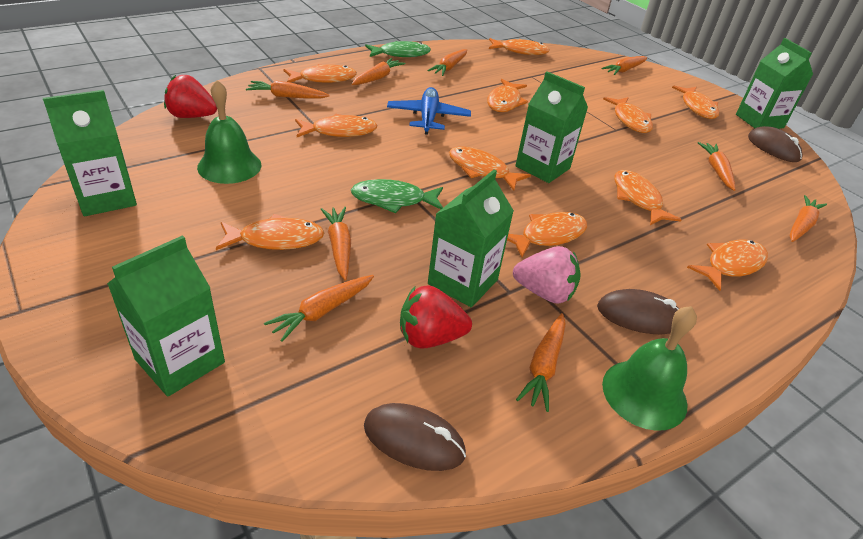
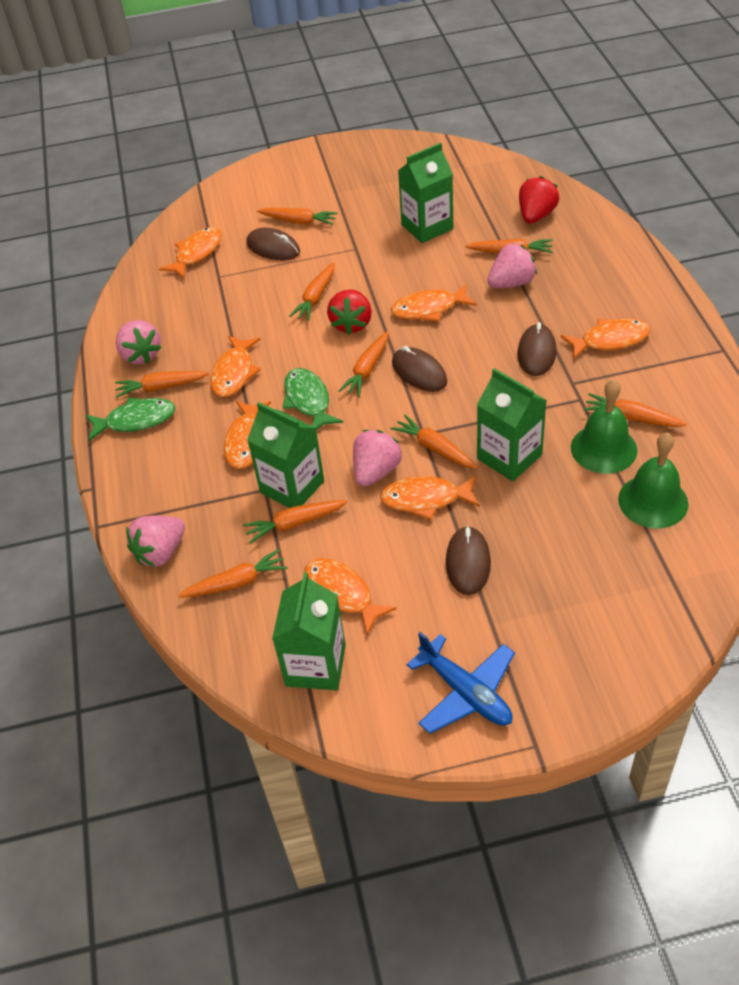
brown mouse: 3 -> 4
green carton: 5 -> 4
orange fish: 11 -> 7
pink strawberry: 1 -> 4

